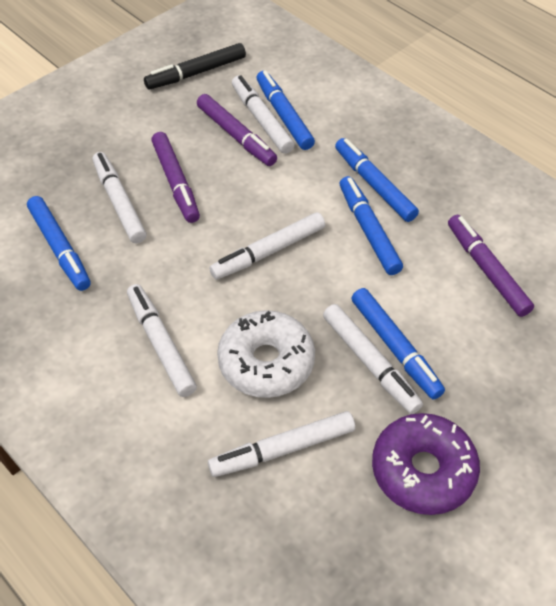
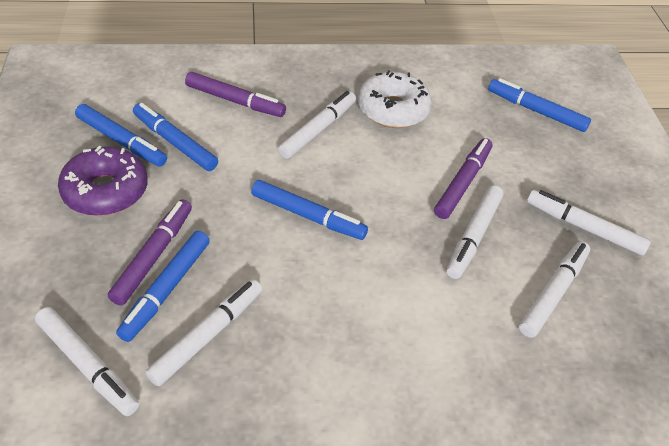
black marker: 1 -> 0

